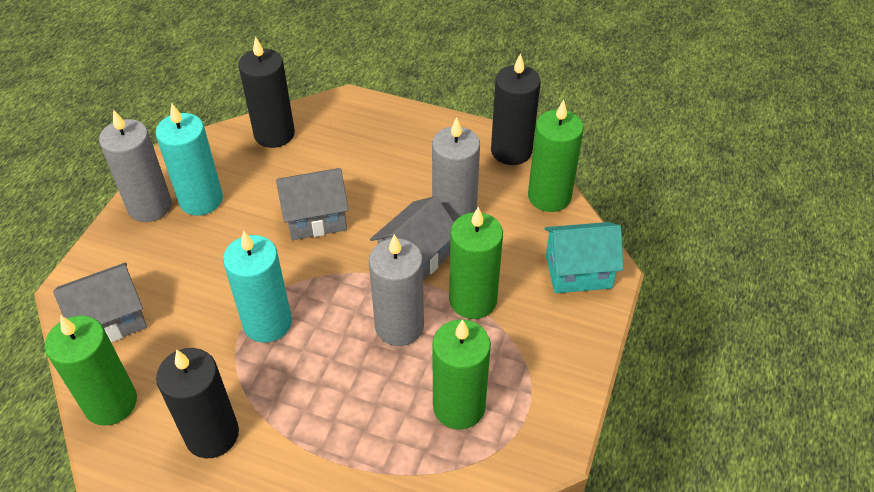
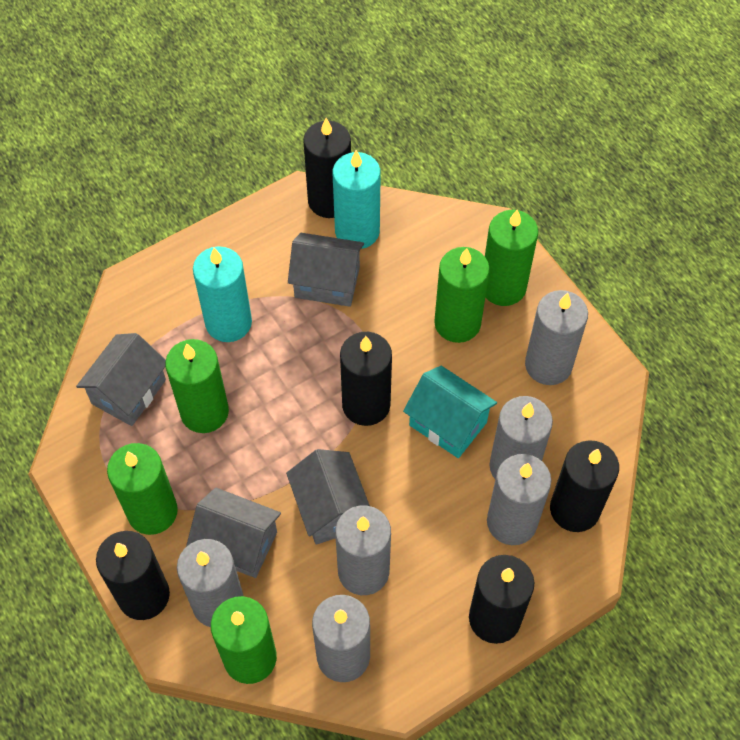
black candle: 3 -> 5
green candle: 4 -> 5
grey candle: 3 -> 6
grey house: 3 -> 4

